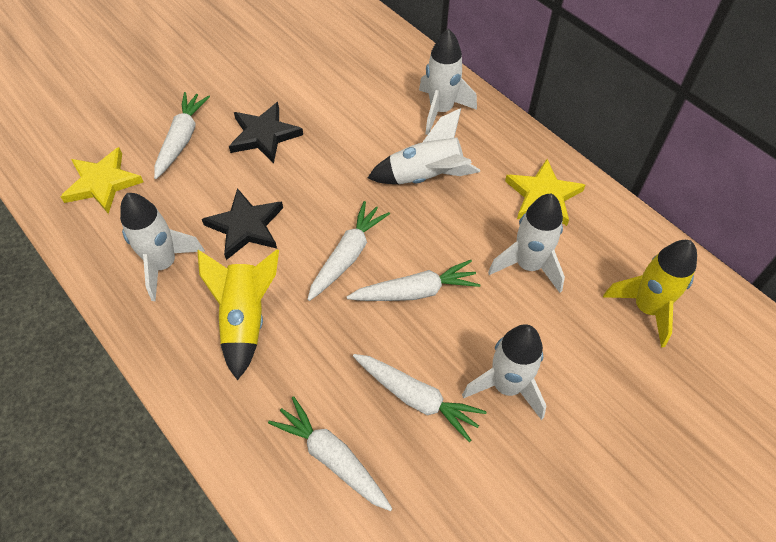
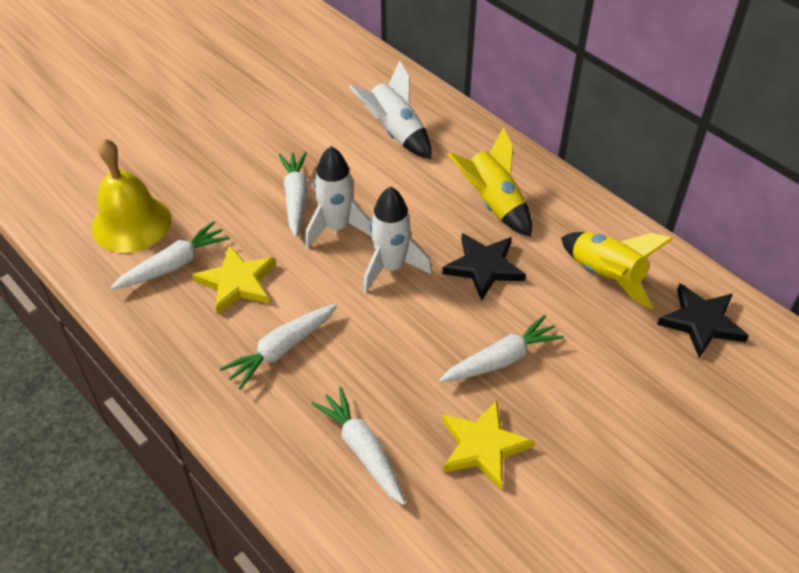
white rocket: 5 -> 3
yellow bell: 0 -> 1

